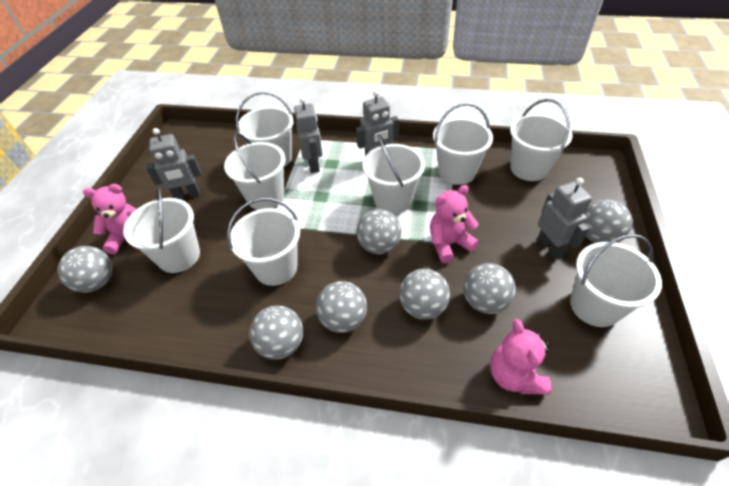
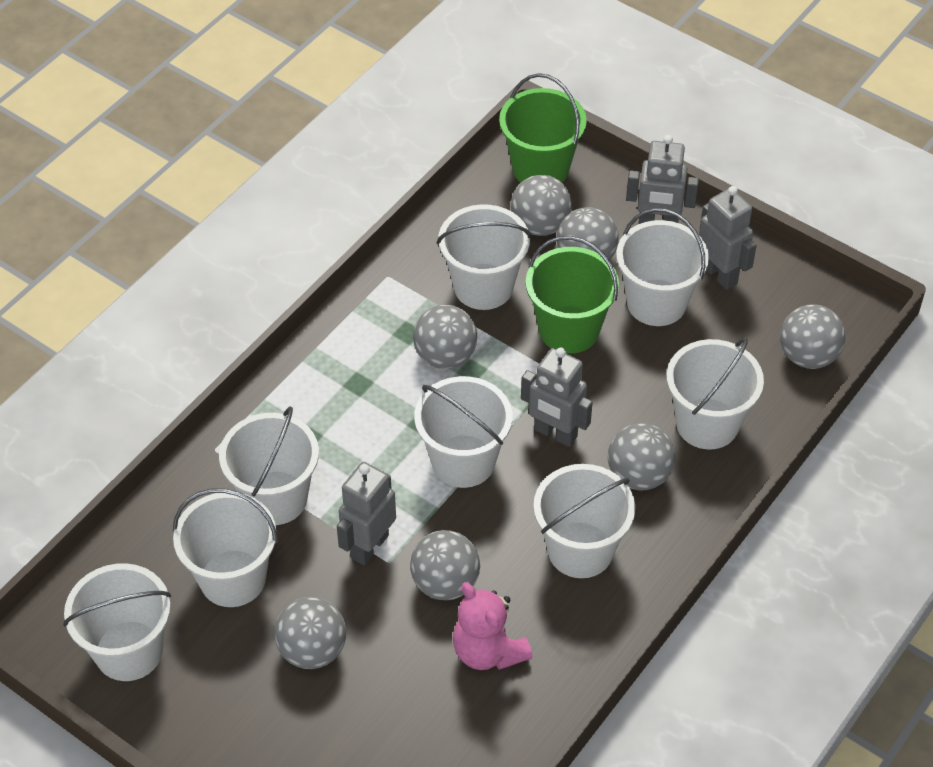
green bucket: 0 -> 2
pink teddy bear: 3 -> 1

